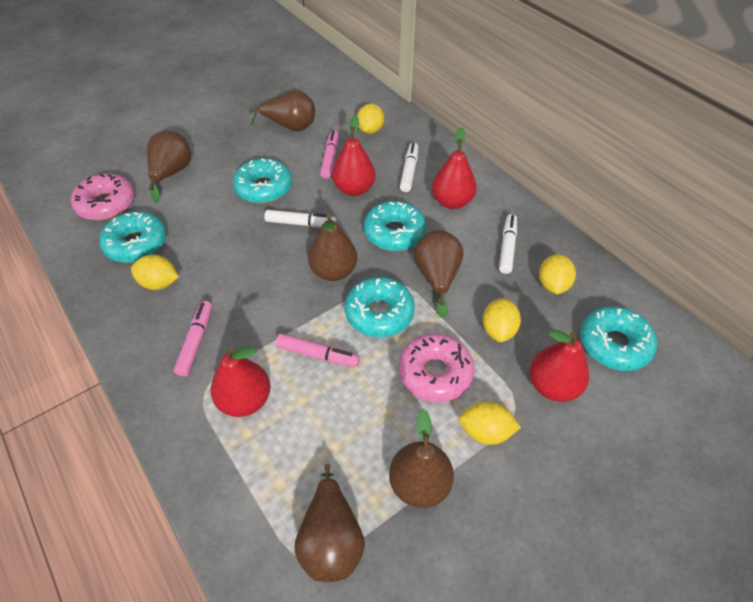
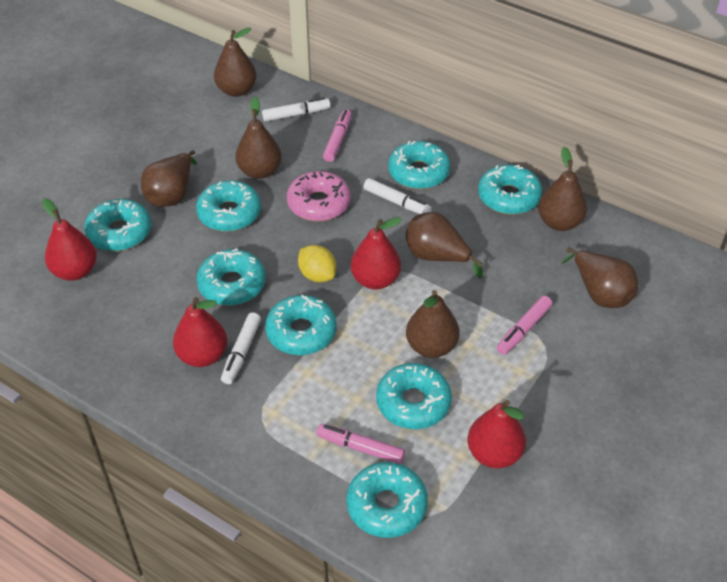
brown pear: 6 -> 7
pink donut: 2 -> 1
turquoise donut: 5 -> 8
yellow lemon: 5 -> 1

